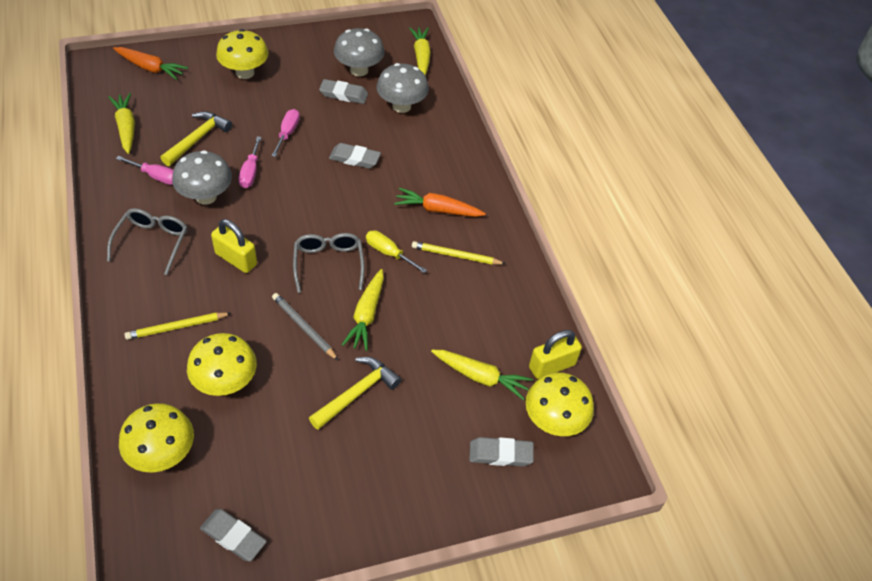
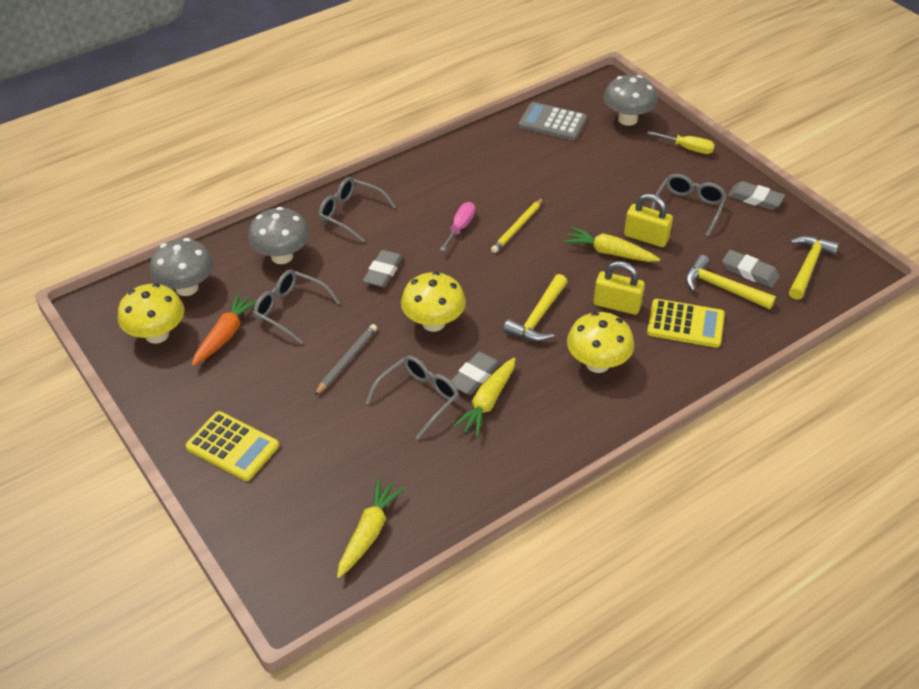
grey calculator: 0 -> 1
grey glasses: 2 -> 4
orange carrot: 2 -> 1
pink screwdriver: 3 -> 1
yellow calculator: 0 -> 2
yellow carrot: 4 -> 3
yellow hammer: 2 -> 3
yellow mushroom: 4 -> 3
yellow pencil: 2 -> 1

